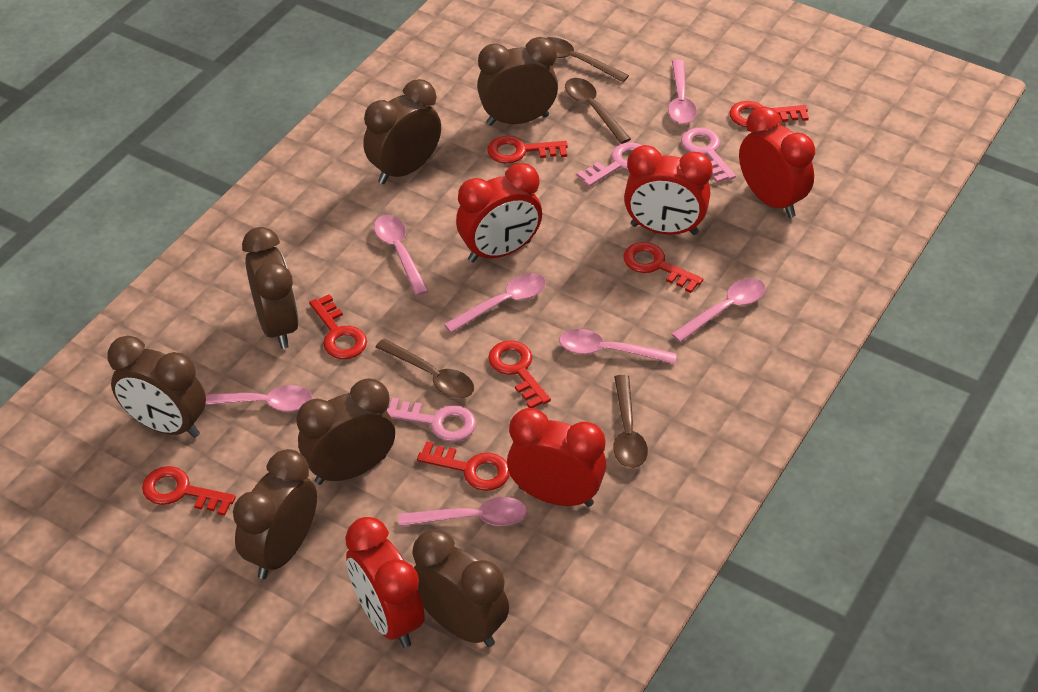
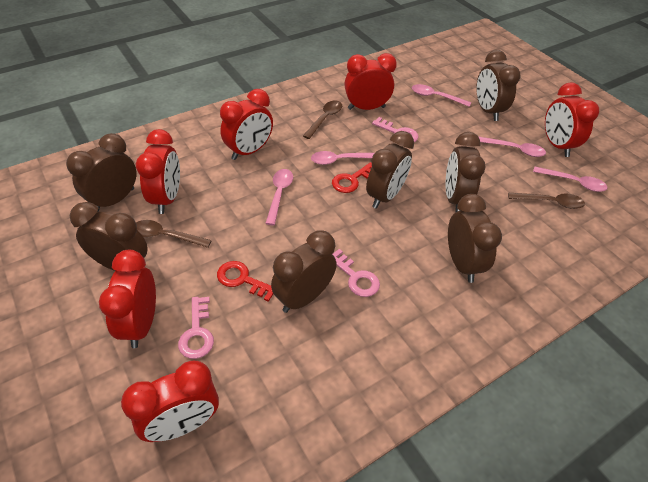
brown spoon: 4 -> 3
pink spoon: 7 -> 5
red clock: 5 -> 6
red key: 7 -> 2

